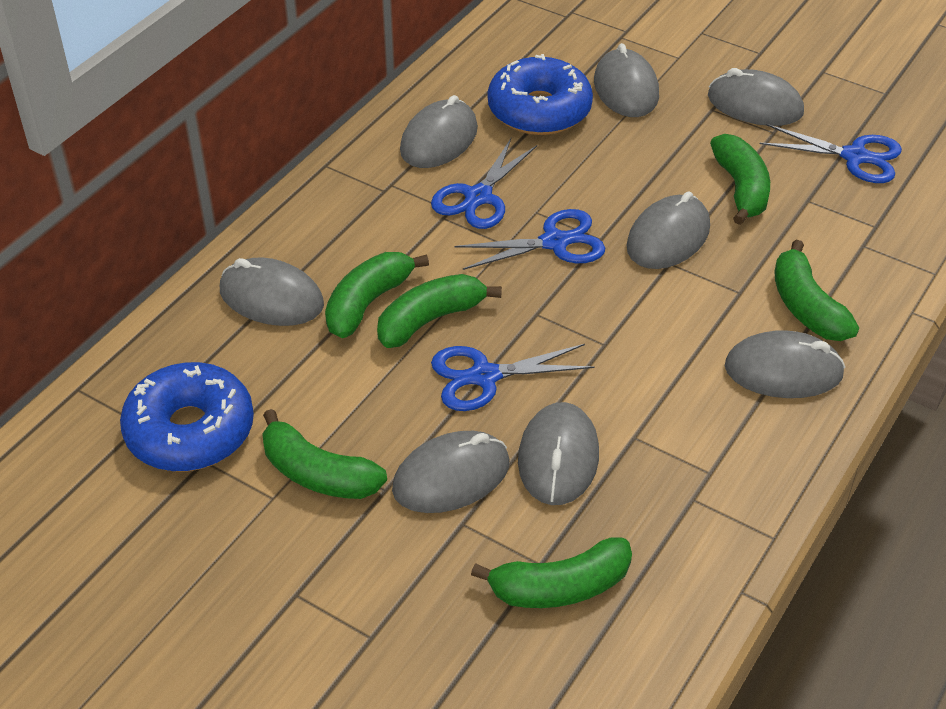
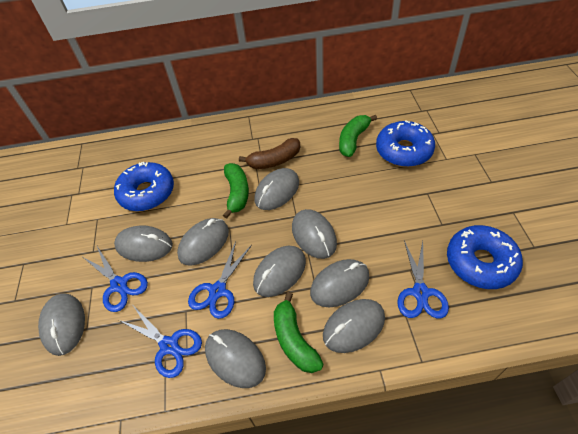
blue donut: 2 -> 3
brown banana: 0 -> 1
green banana: 6 -> 3
grey mouse: 8 -> 9

